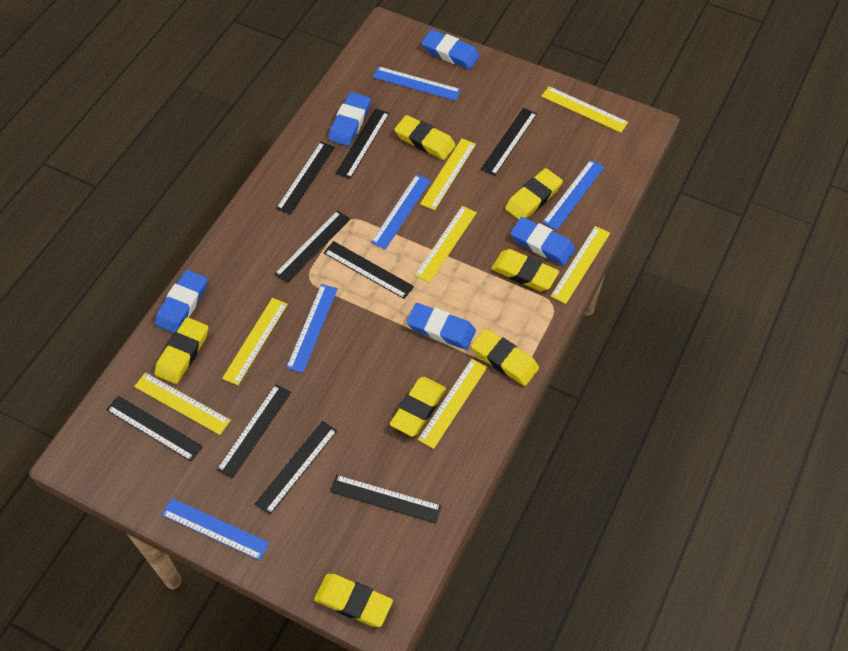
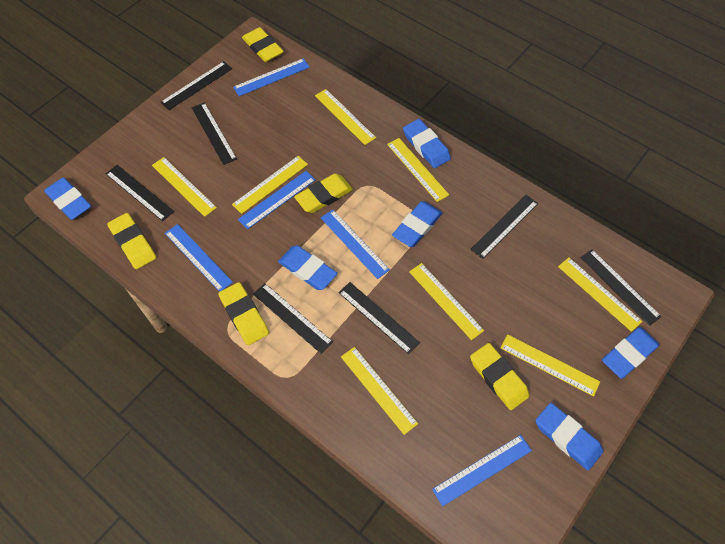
black ruler: 9 -> 7
blue eraser: 5 -> 6
yellow eraser: 7 -> 5
yellow ruler: 7 -> 8

